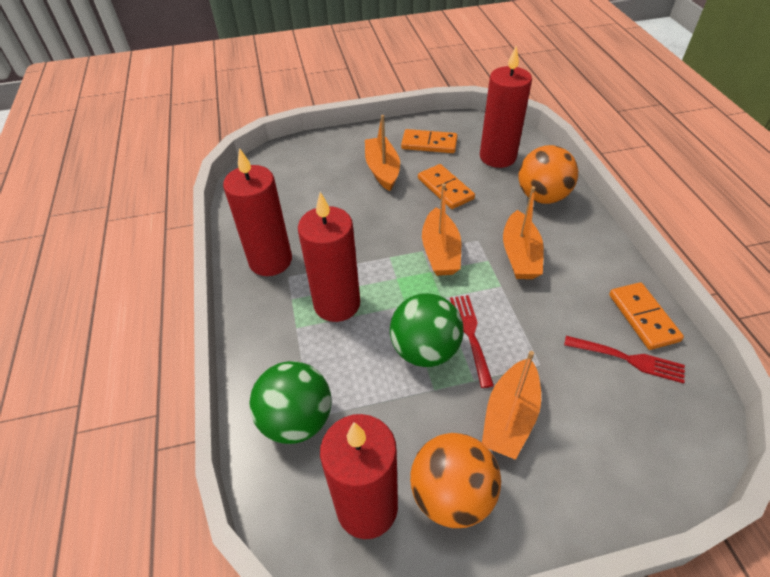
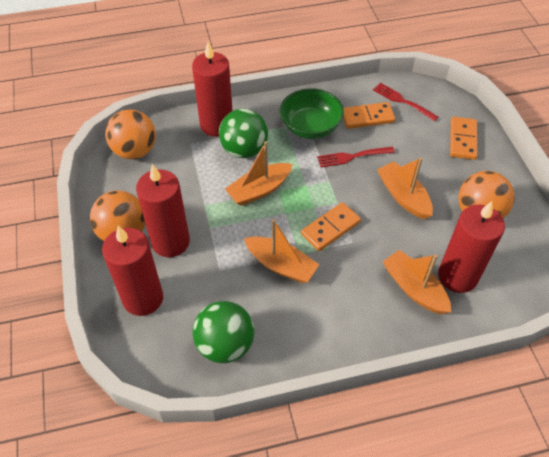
green bowl: 0 -> 1
orange ball: 2 -> 3

